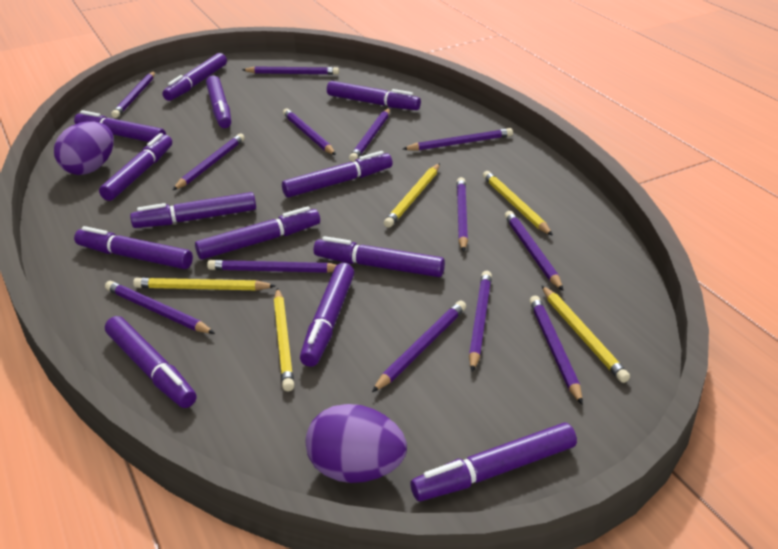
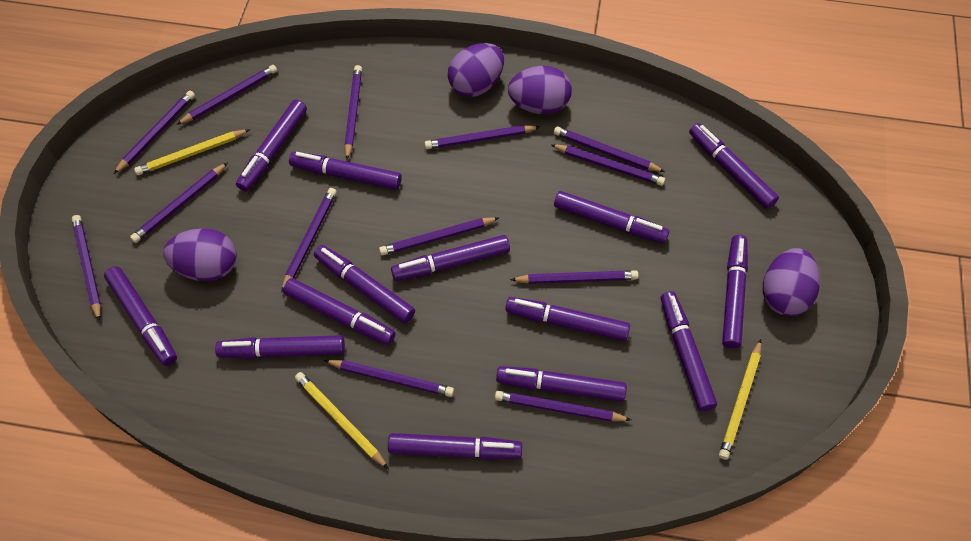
purple egg: 2 -> 4
purple marker: 13 -> 14
yellow pencil: 5 -> 3

